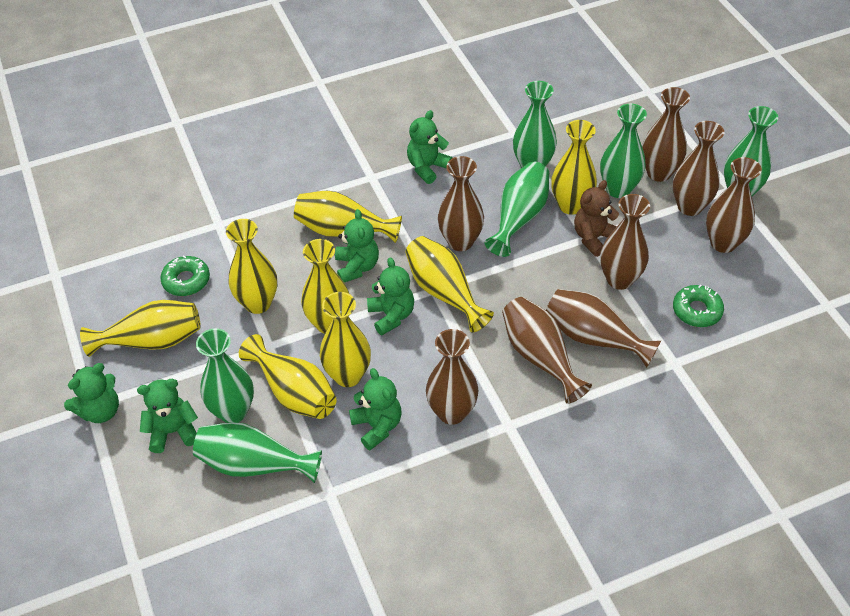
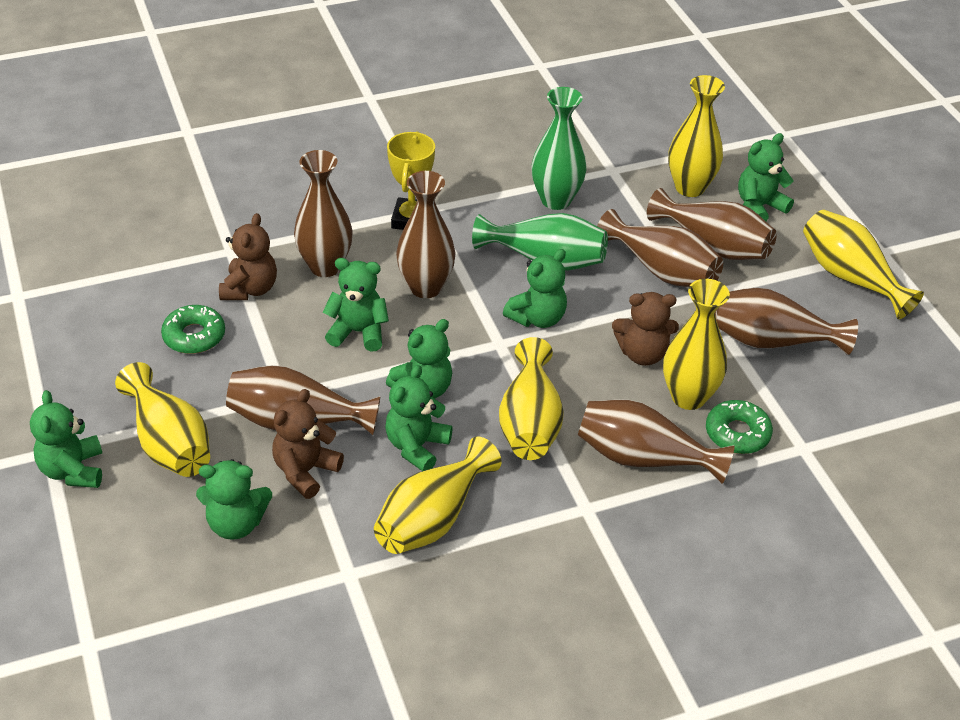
brown teddy bear: 1 -> 3
brown vase: 8 -> 7
green teddy bear: 6 -> 7
green vase: 6 -> 2
yellow trophy: 0 -> 1
yellow vase: 8 -> 6

